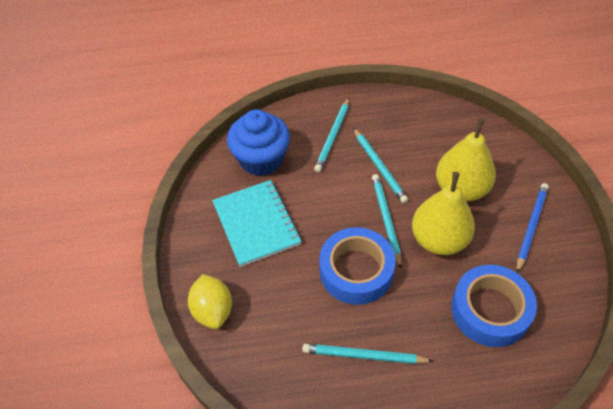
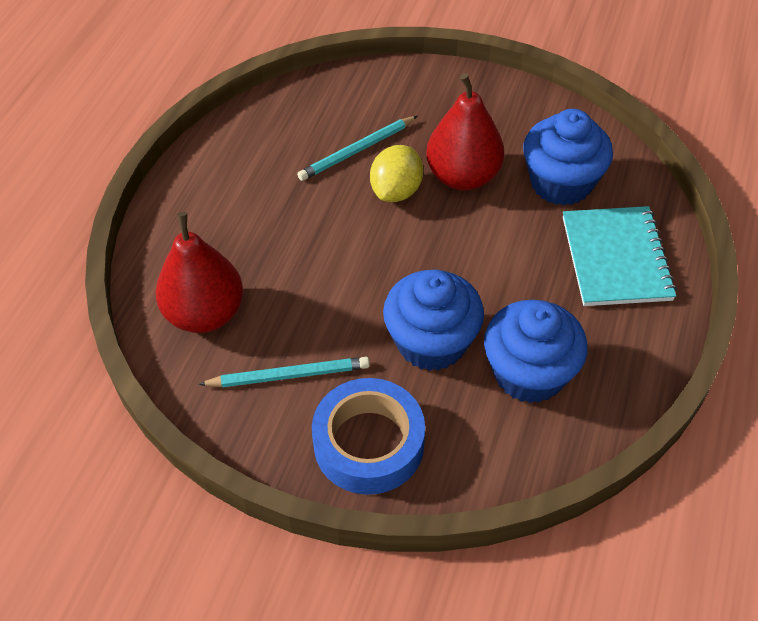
blue cupcake: 1 -> 3
blue pencil: 1 -> 0
blue tape: 2 -> 1
red pear: 0 -> 2
turquoise pencil: 4 -> 2
yellow pear: 2 -> 0

